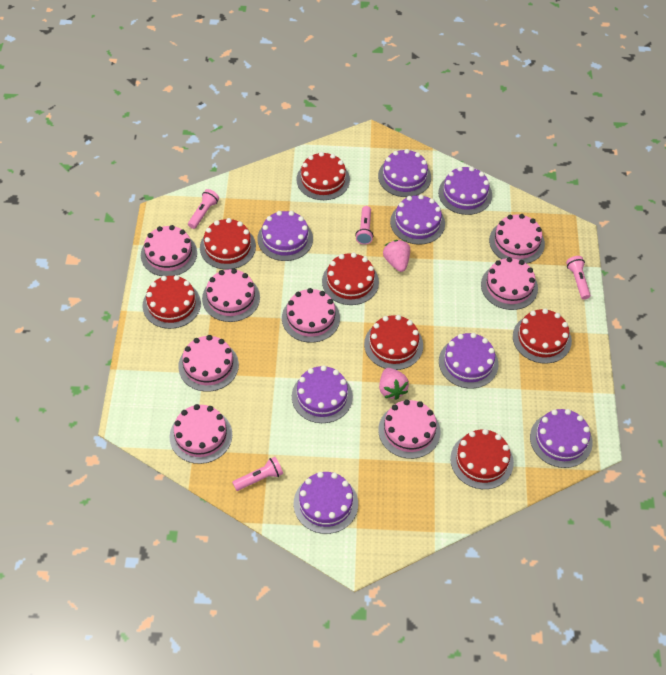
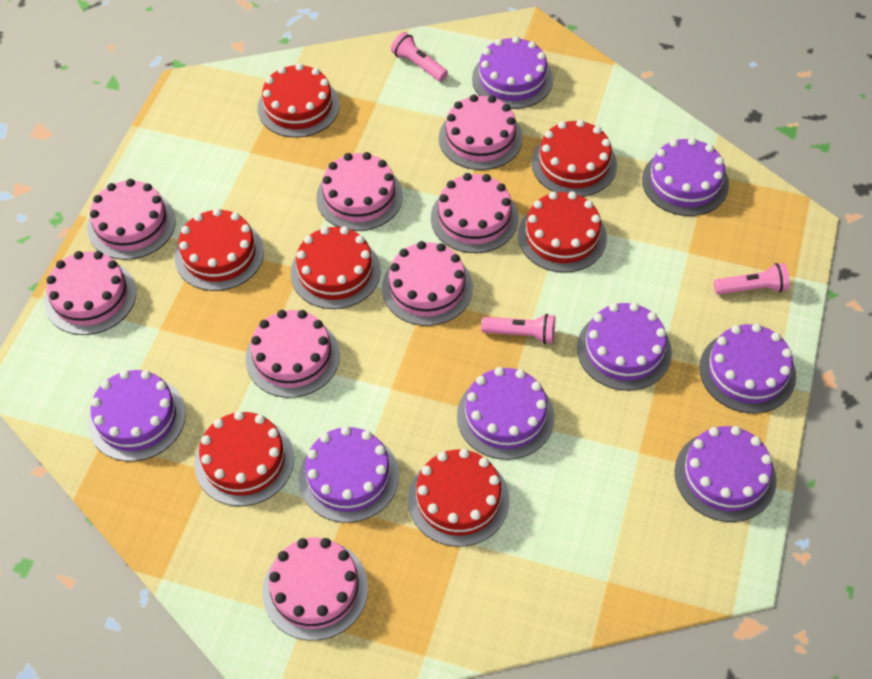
pink flashlight: 4 -> 3
pink strawberry: 2 -> 0

